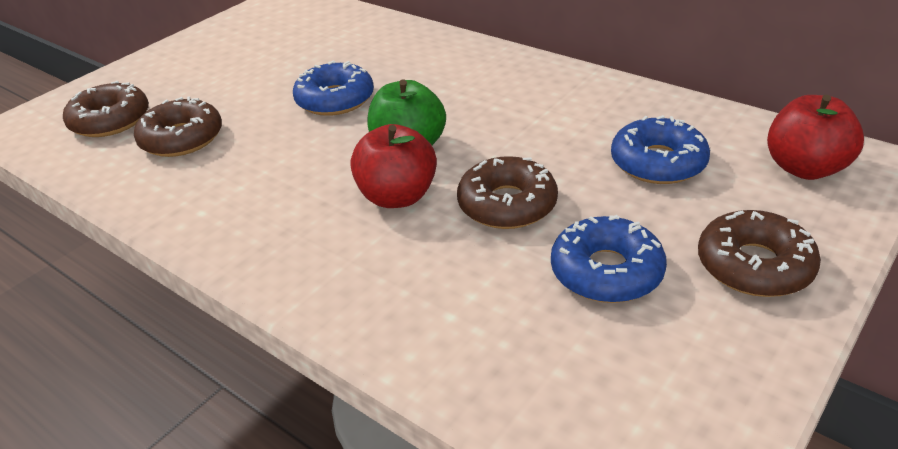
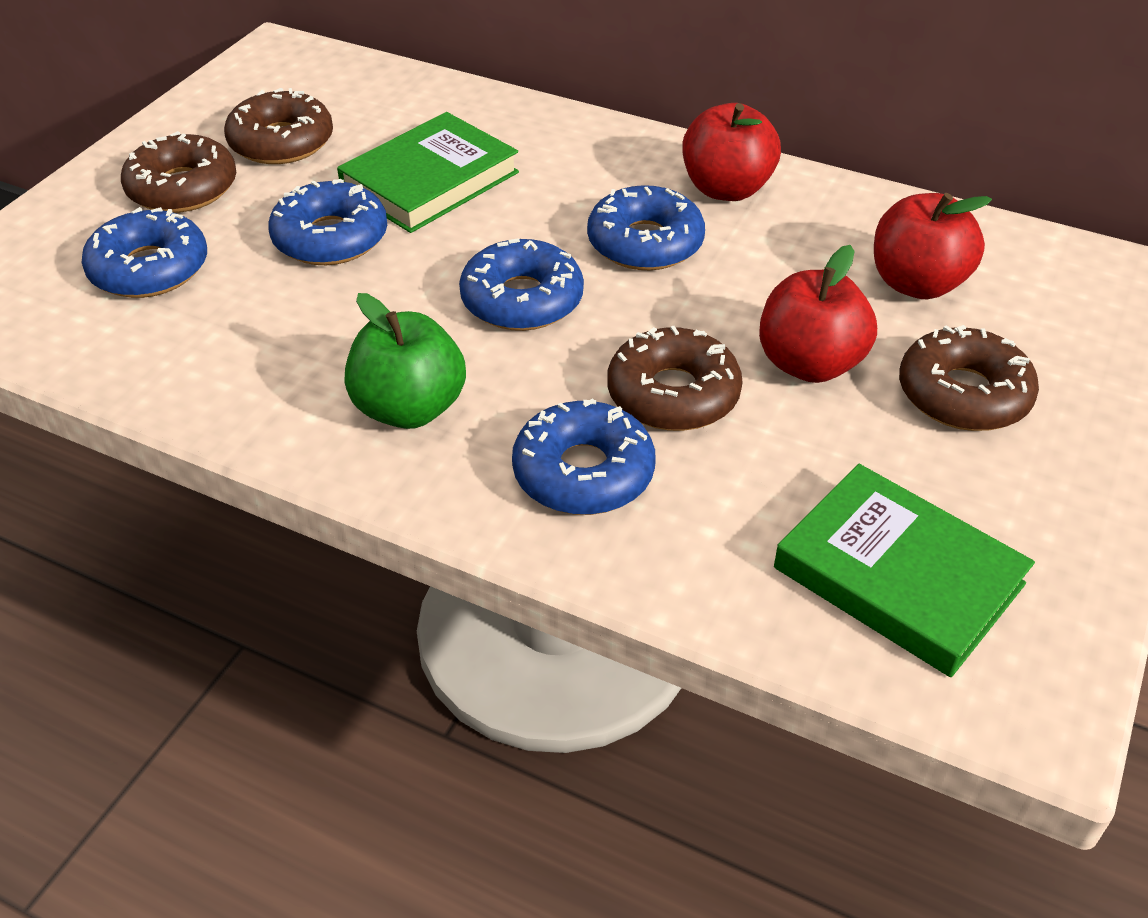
blue donut: 3 -> 5
green book: 0 -> 2
red apple: 2 -> 3

